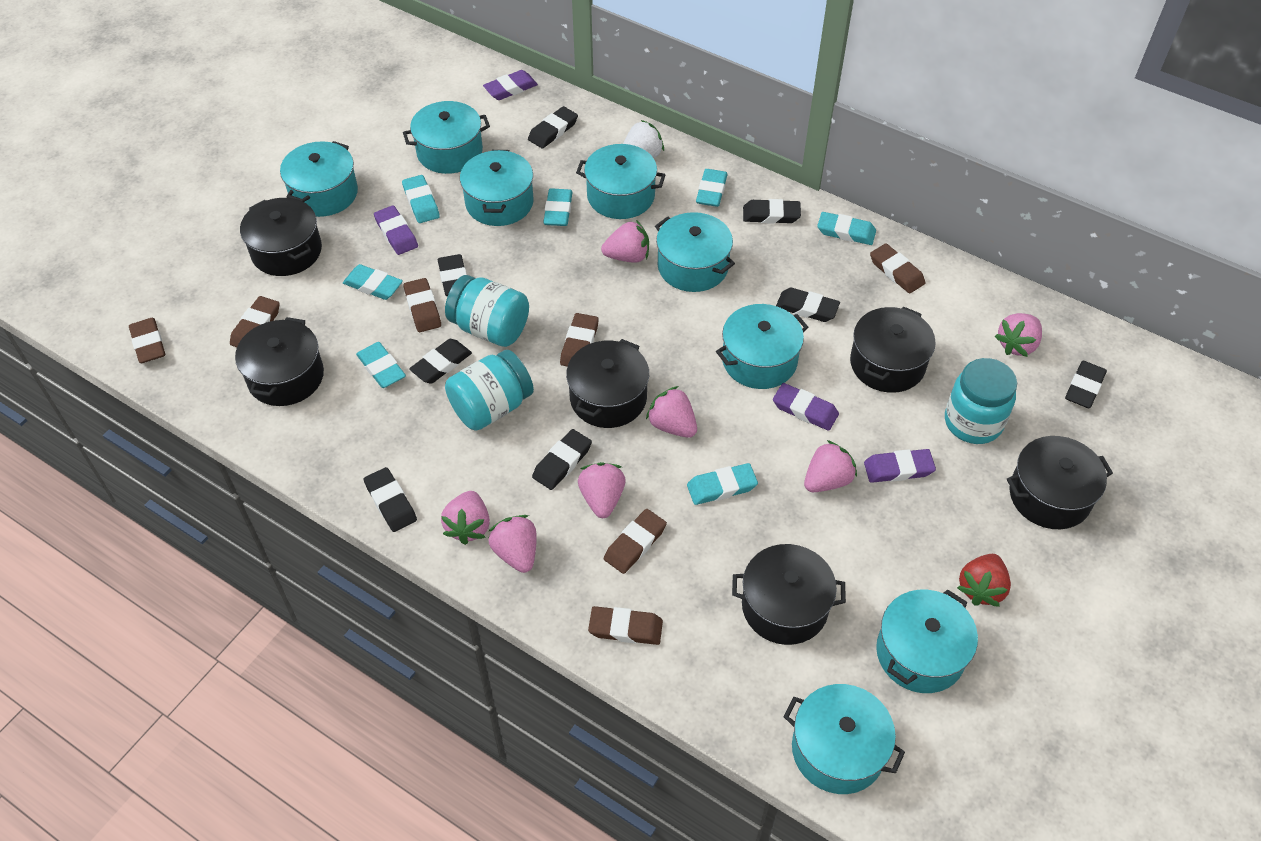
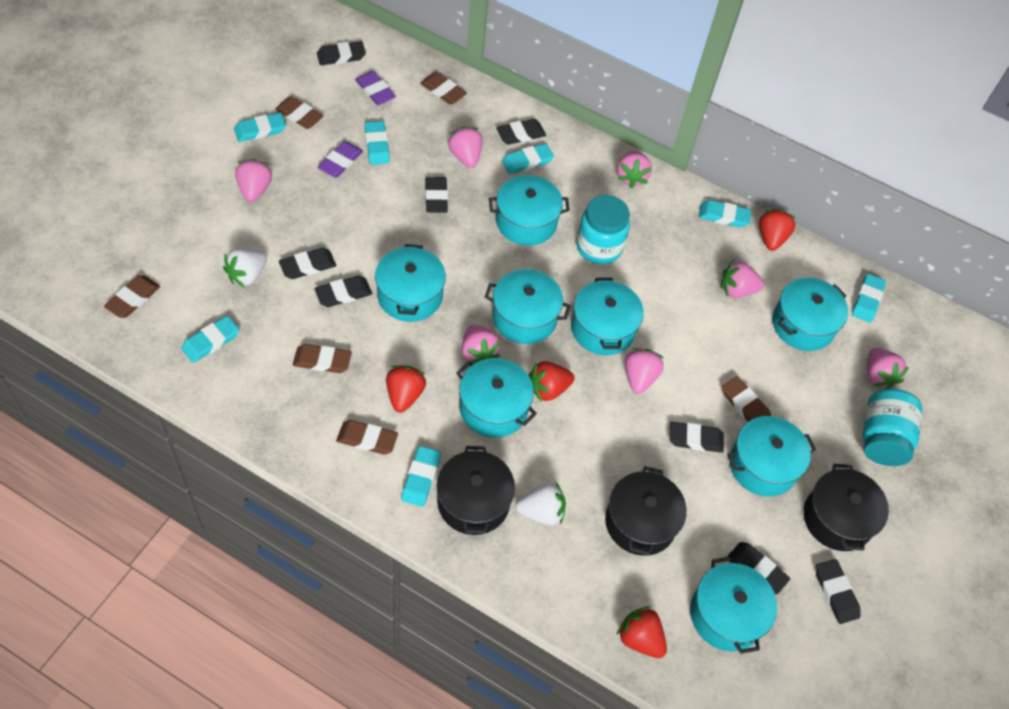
black pot: 6 -> 3
brown eraser: 7 -> 6
purple eraser: 4 -> 2
red strawberry: 1 -> 4
turquoise jar: 3 -> 2
white strawberry: 1 -> 2

